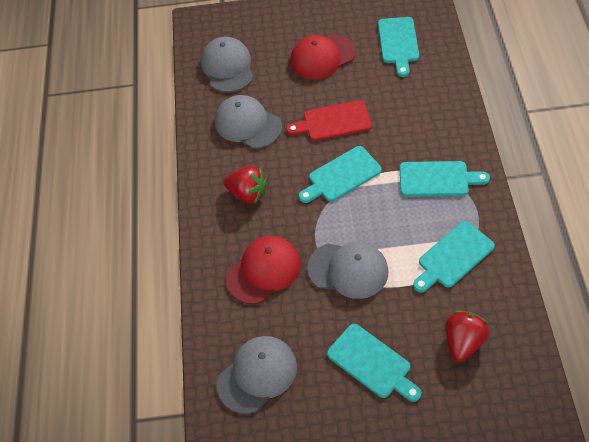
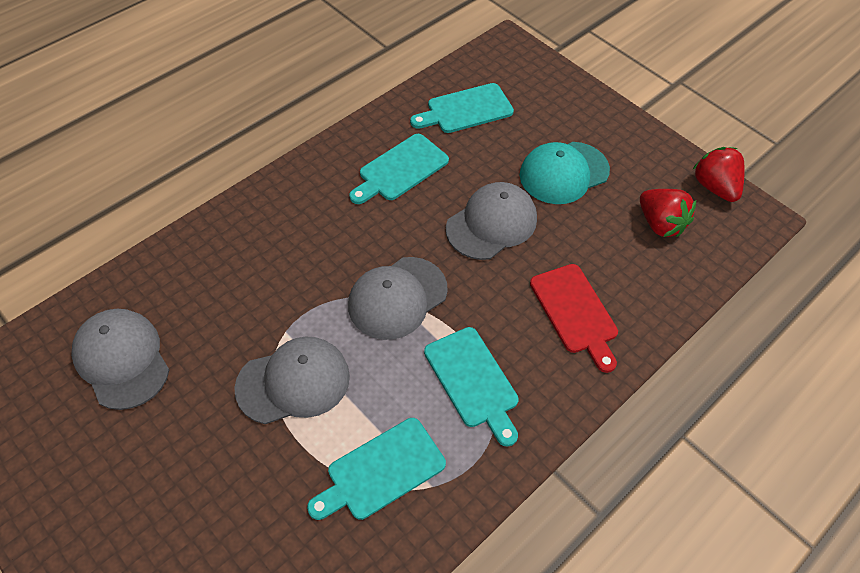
red cap: 2 -> 0
turquoise cap: 0 -> 1
turquoise cutting board: 5 -> 4

